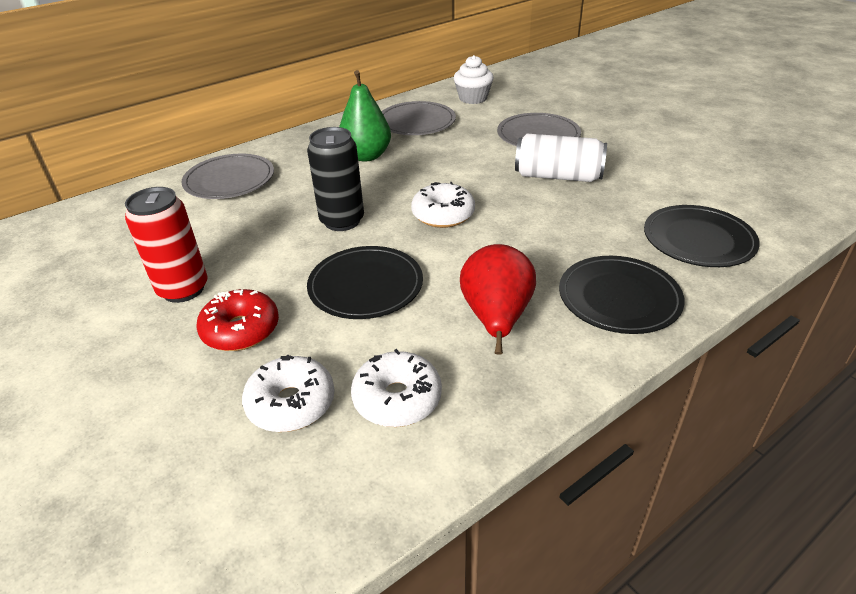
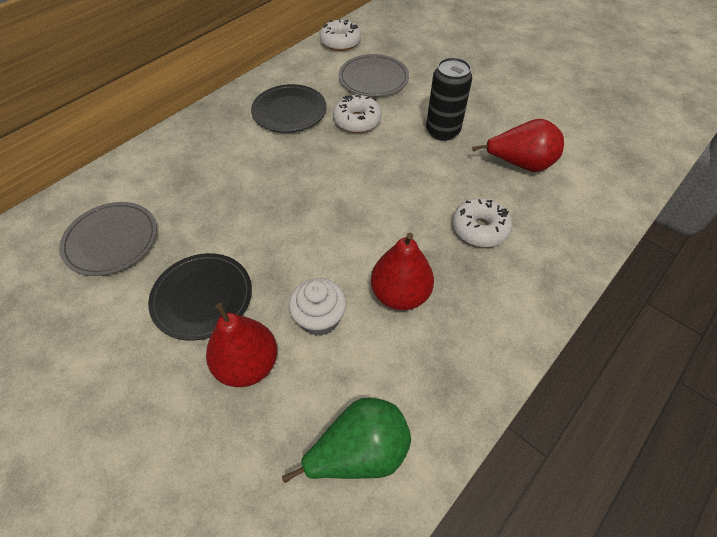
black plate: 3 -> 2
grey plate: 3 -> 2
red can: 1 -> 0
red donut: 1 -> 0
red pear: 1 -> 3
white can: 1 -> 0

